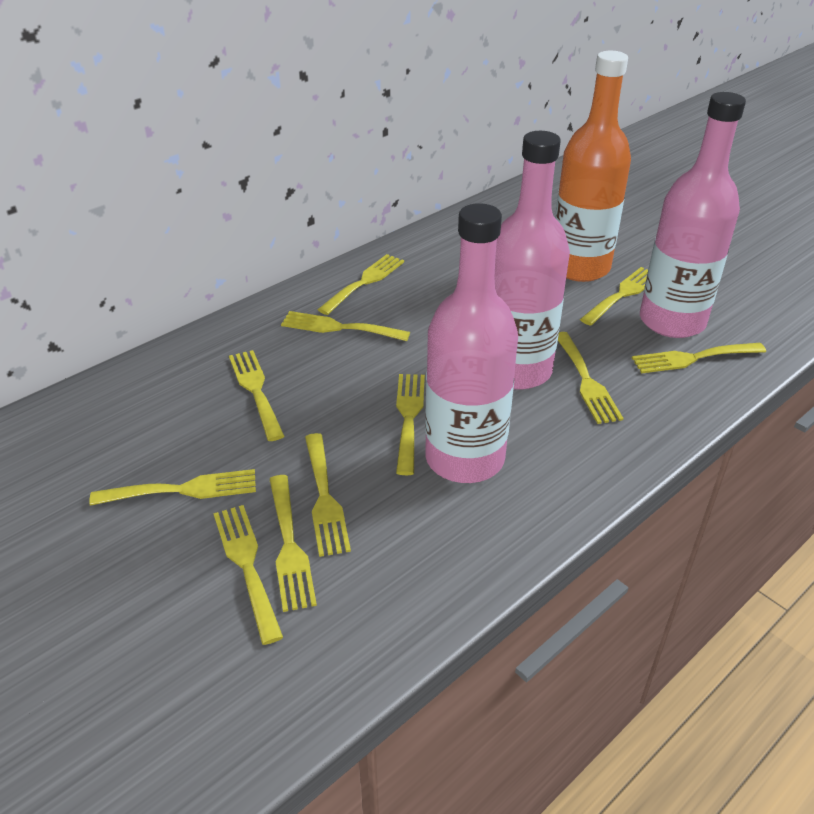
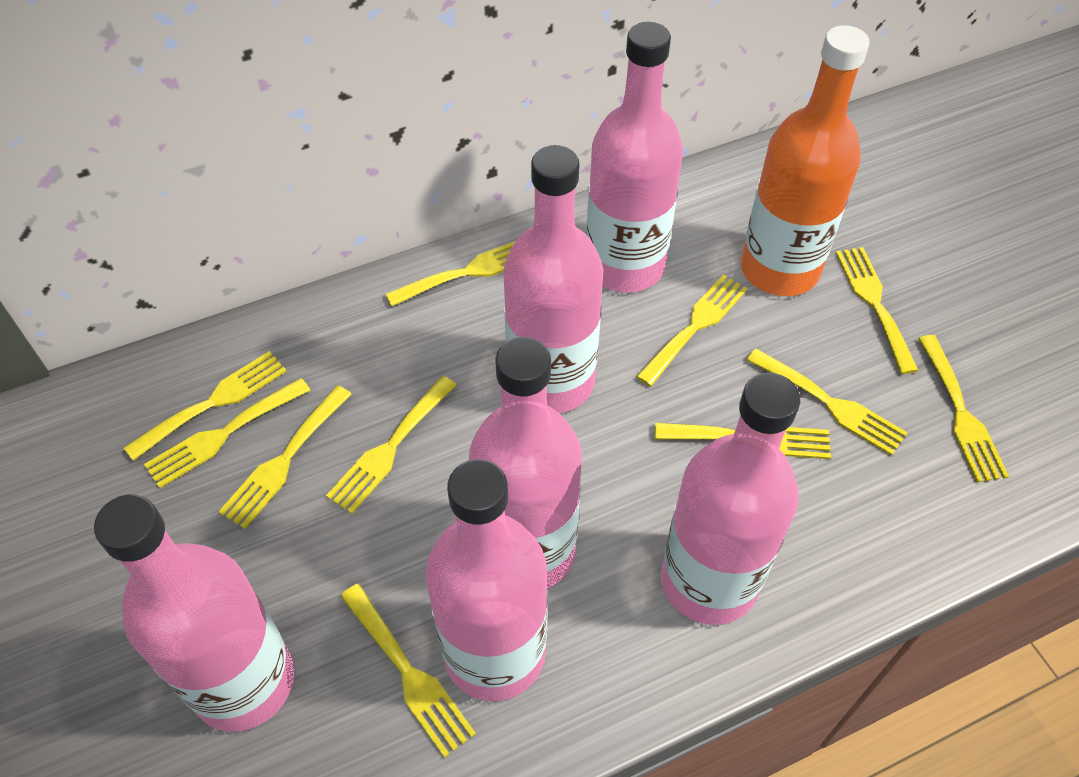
pink bottle: 3 -> 6

